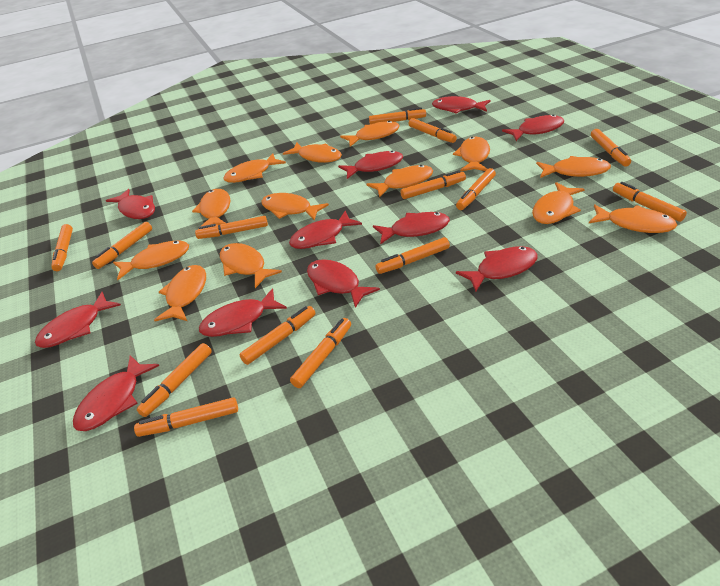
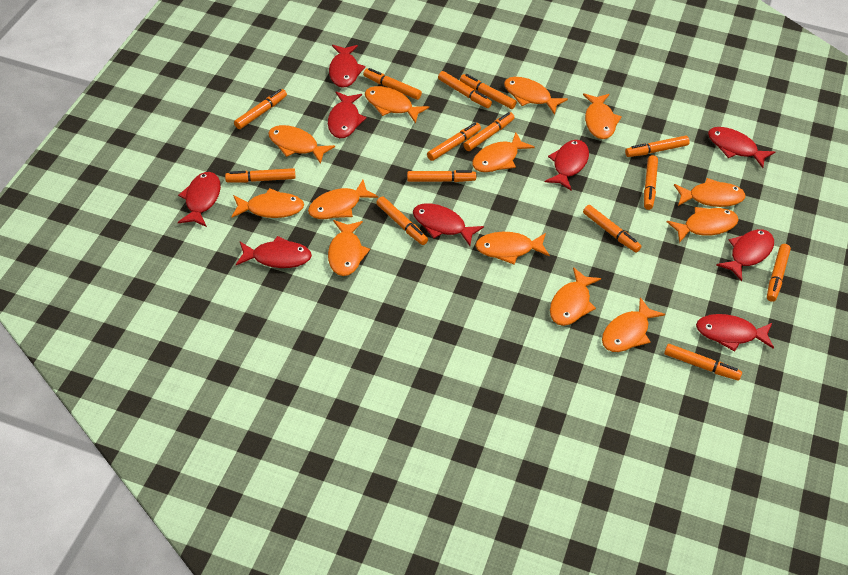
red fish: 11 -> 9

